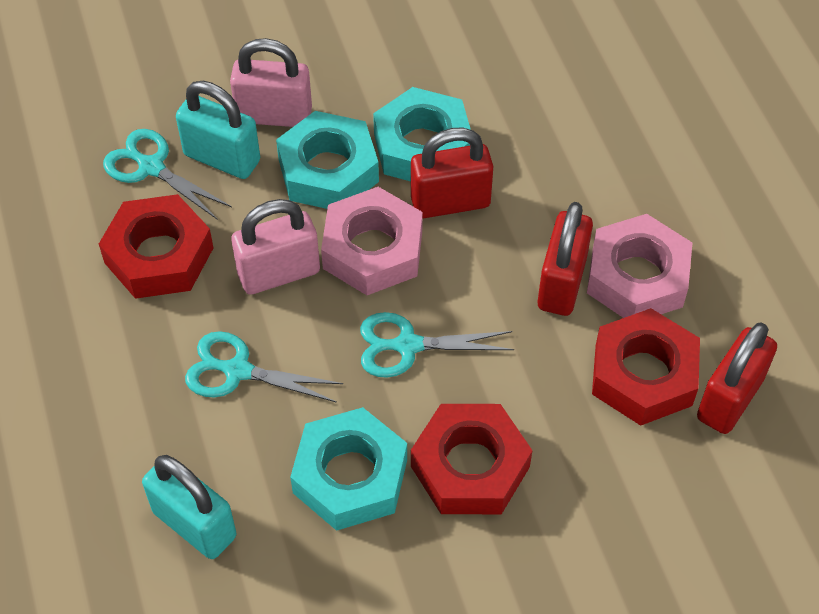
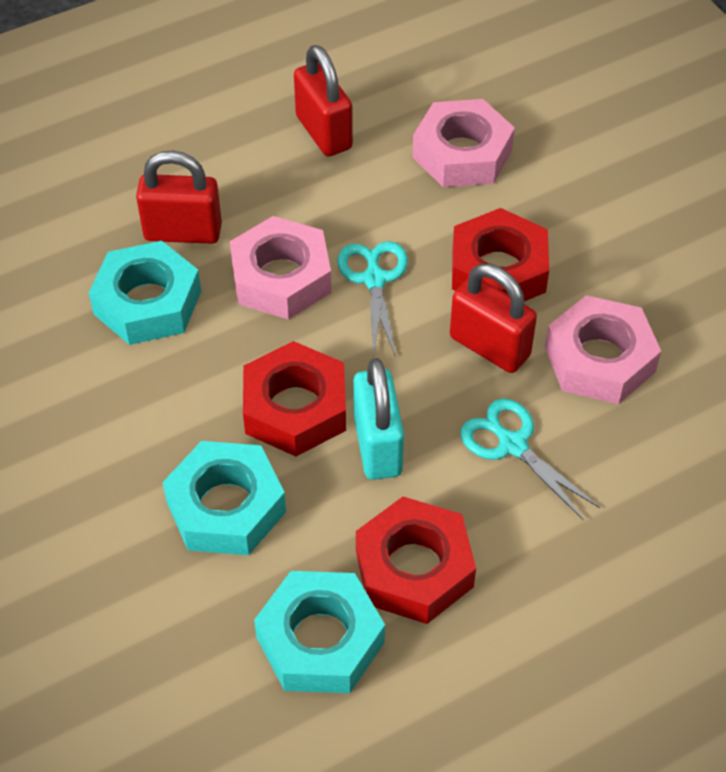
pink nut: 2 -> 3
pink padlock: 2 -> 0
turquoise padlock: 2 -> 1
turquoise scissors: 3 -> 2

